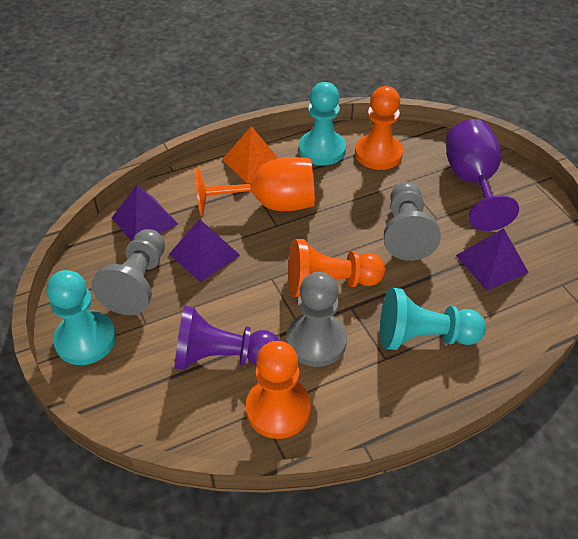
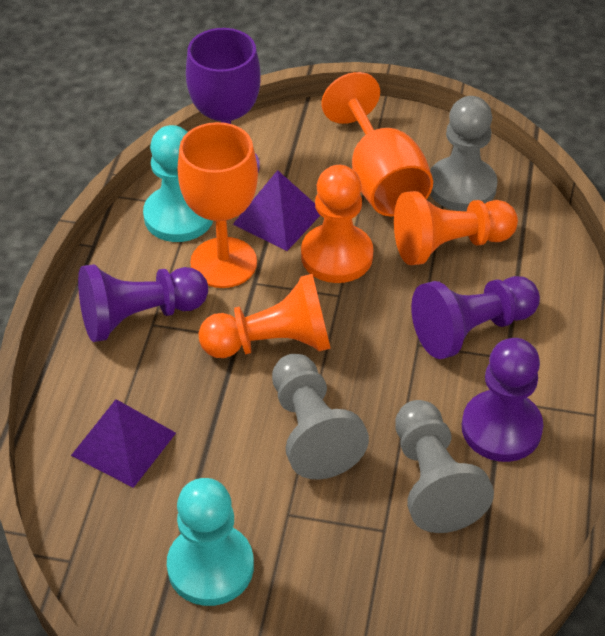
orange goblet: 1 -> 2
orange pyramid: 1 -> 0
purple pawn: 1 -> 3
purple pyramid: 3 -> 2
turquoise pawn: 3 -> 2

